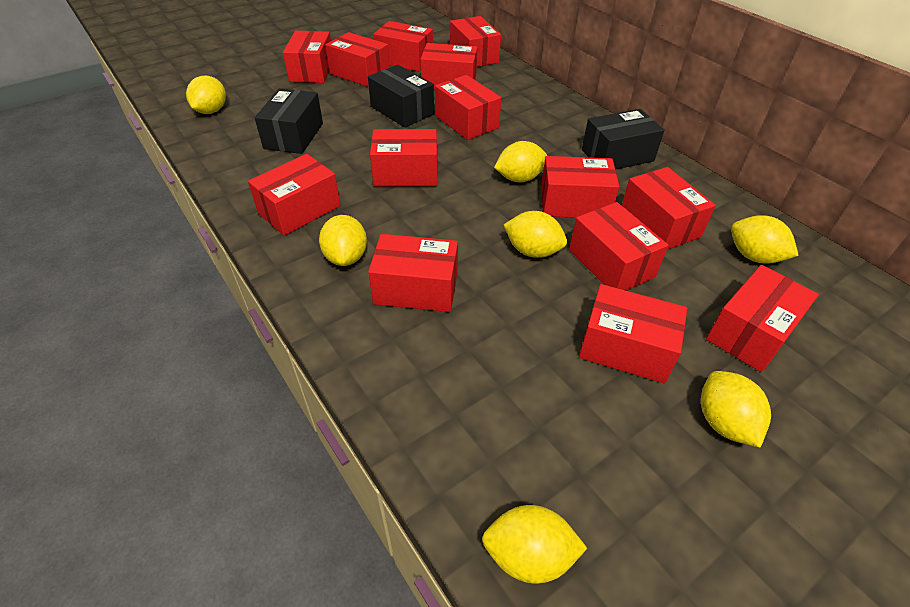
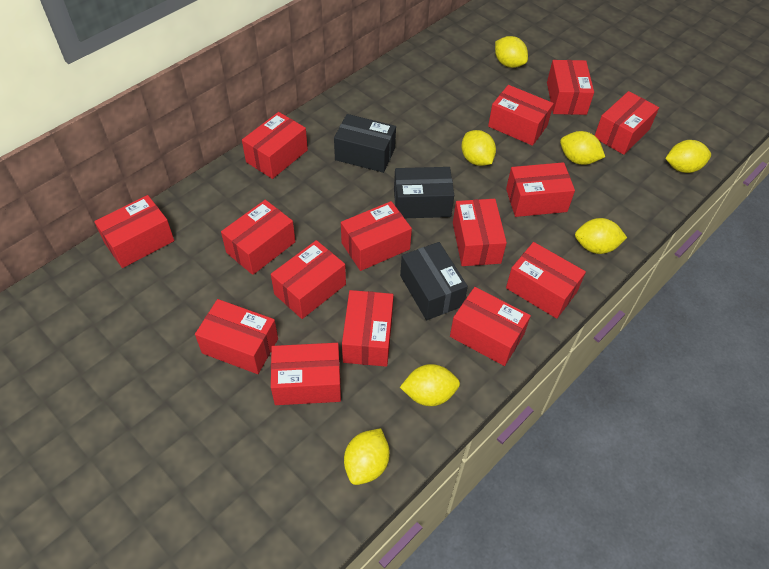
red box: 14 -> 15

